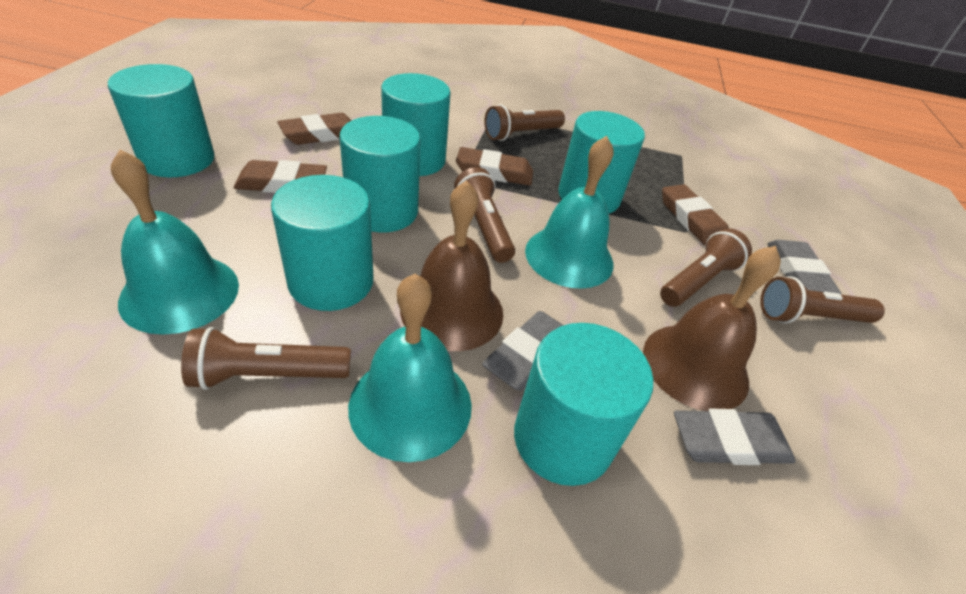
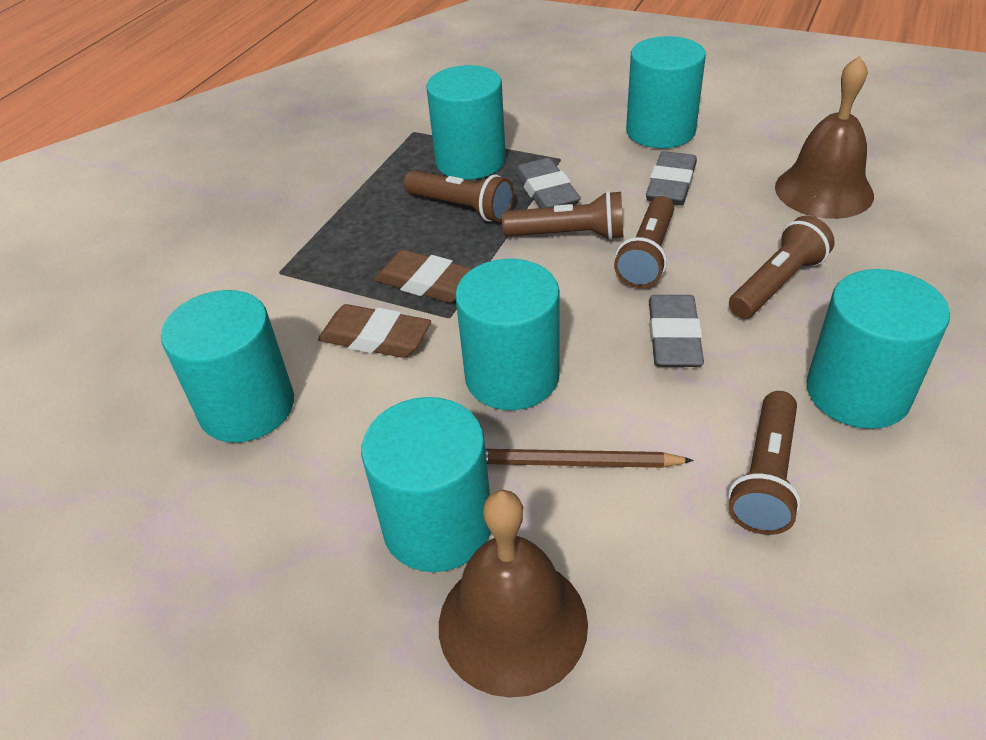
brown eraser: 4 -> 2
brown pencil: 0 -> 1
turquoise bell: 3 -> 0

